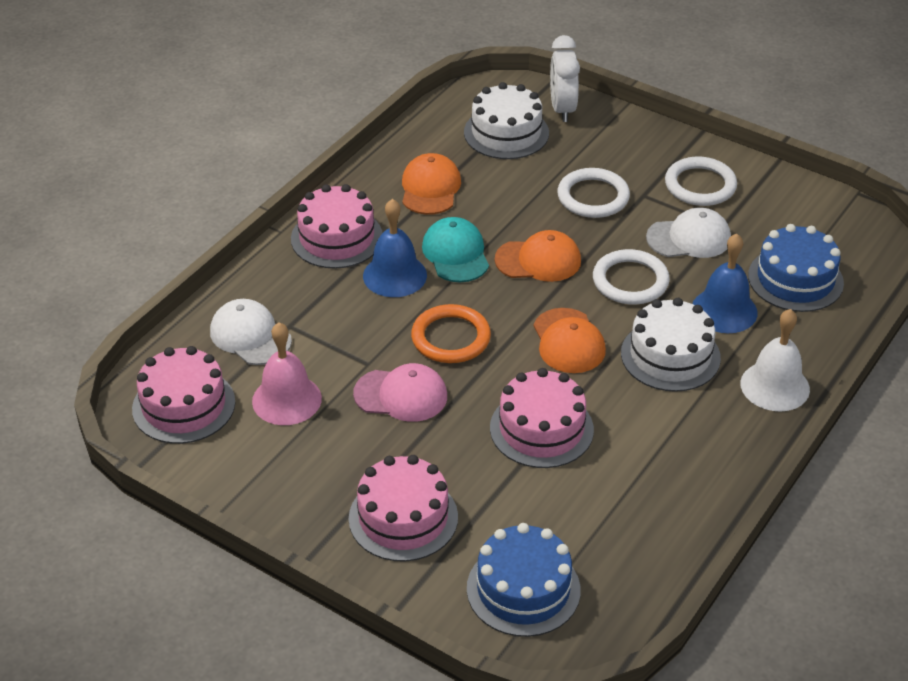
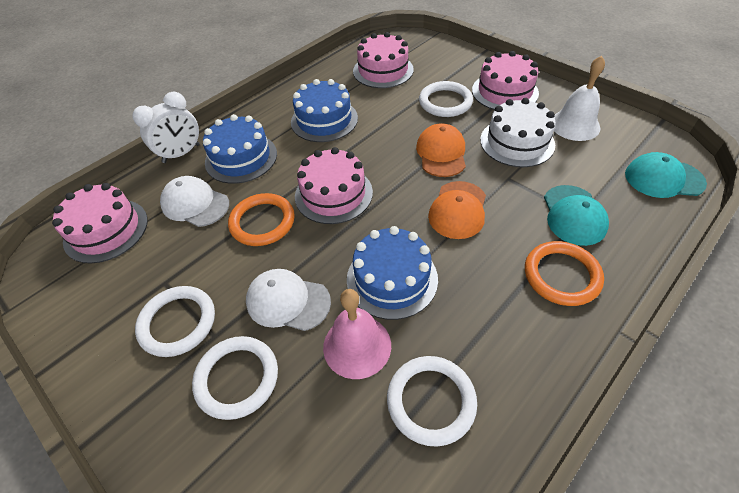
blue bell: 2 -> 0
blue cake: 2 -> 3
orange cap: 3 -> 2
orange ring: 1 -> 2
pink cap: 1 -> 0
turquoise cap: 1 -> 2
white cake: 2 -> 1
white ring: 3 -> 4

